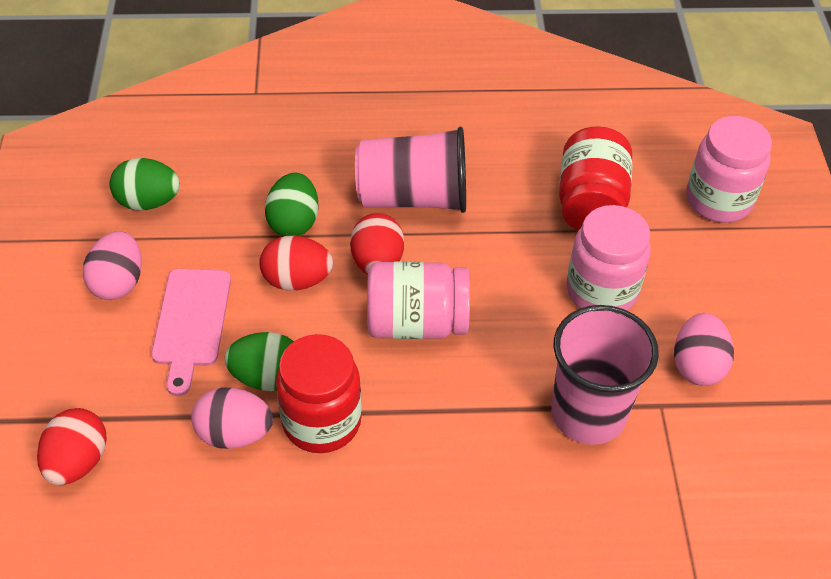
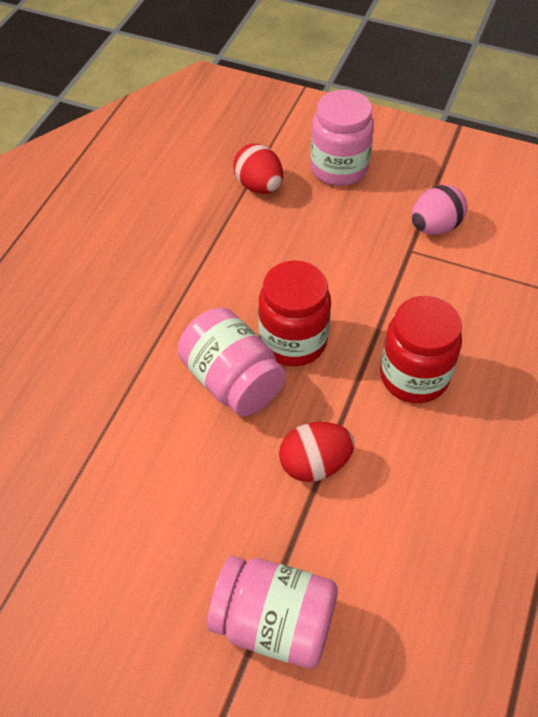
green egg: 3 -> 0
pink cup: 2 -> 0
pink cutting board: 1 -> 0
pink egg: 3 -> 1
red egg: 3 -> 2

